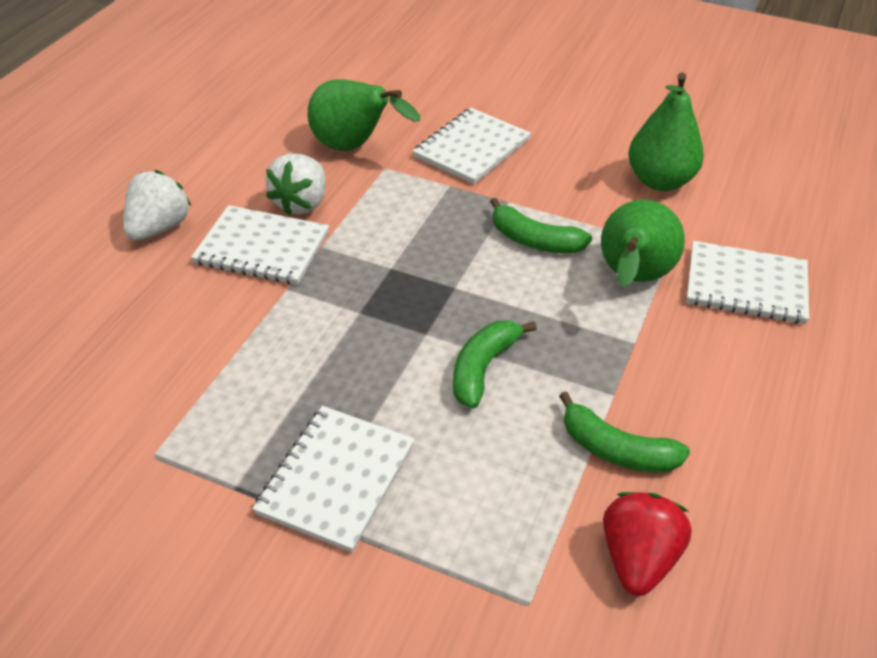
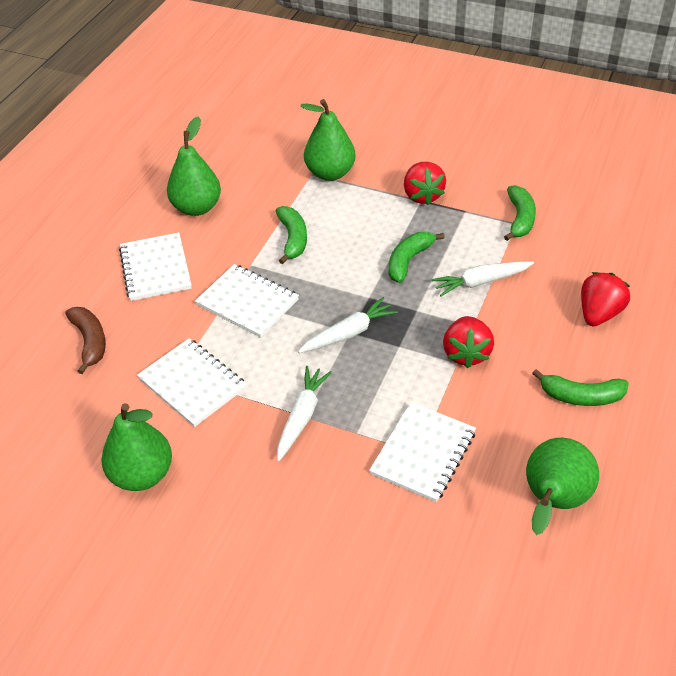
brown banana: 0 -> 1
green banana: 3 -> 4
green pear: 3 -> 4
red strawberry: 1 -> 3
white carrot: 0 -> 3
white strawberry: 2 -> 0

